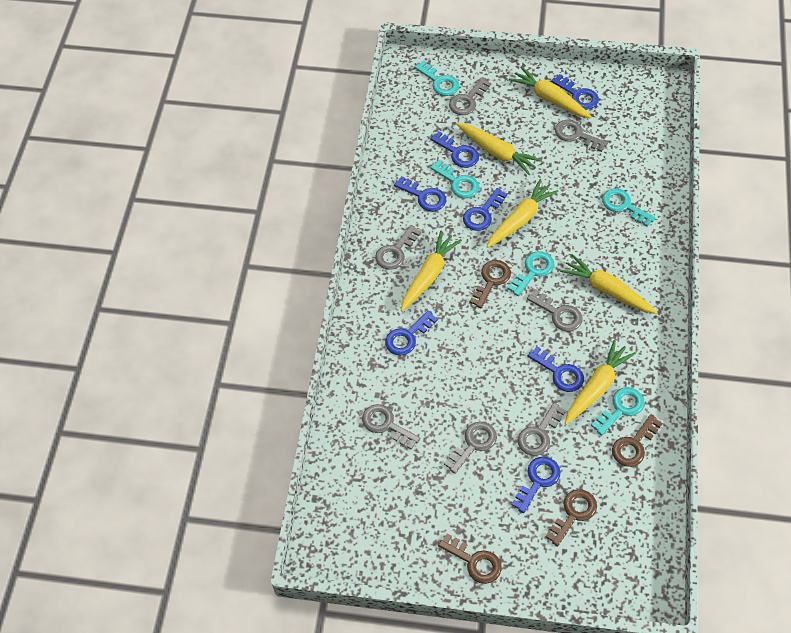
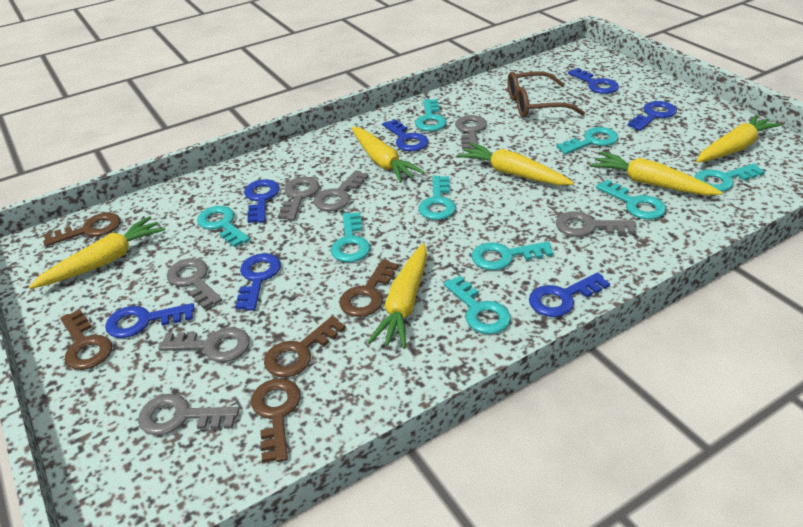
brown glasses: 0 -> 1
brown key: 4 -> 5
turquoise key: 5 -> 9

